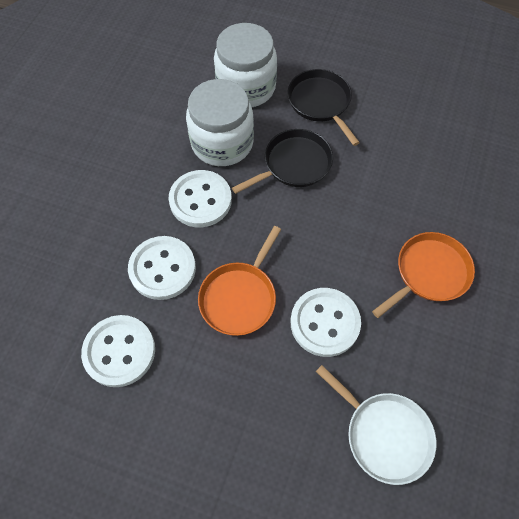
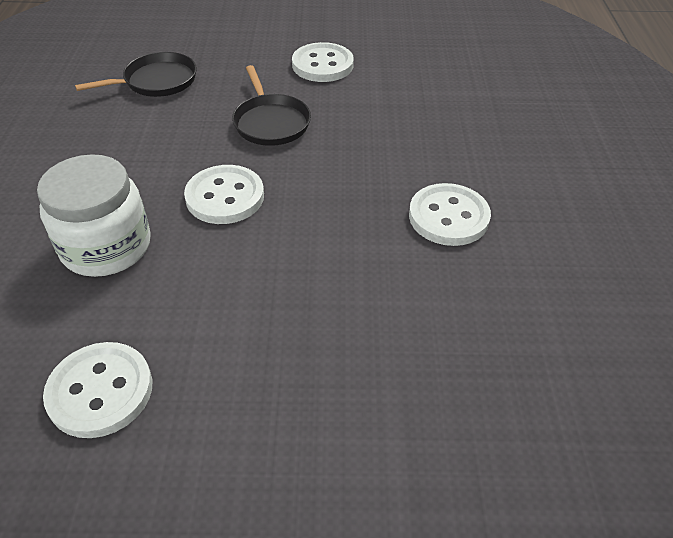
orange pan: 2 -> 0
white jar: 2 -> 1
white pan: 1 -> 0

